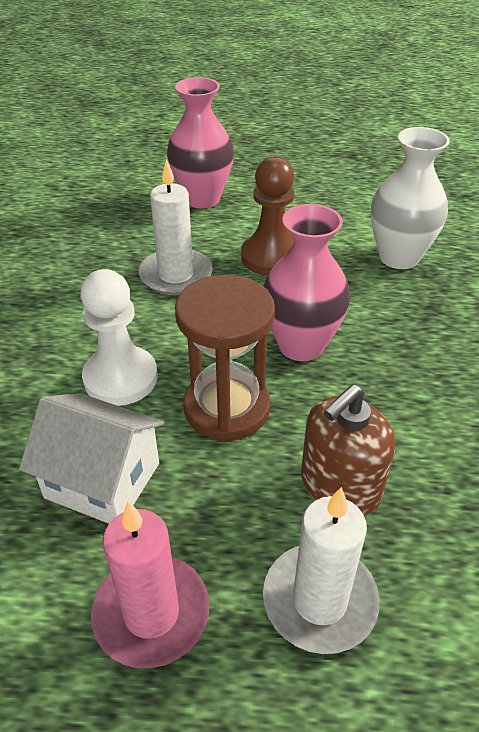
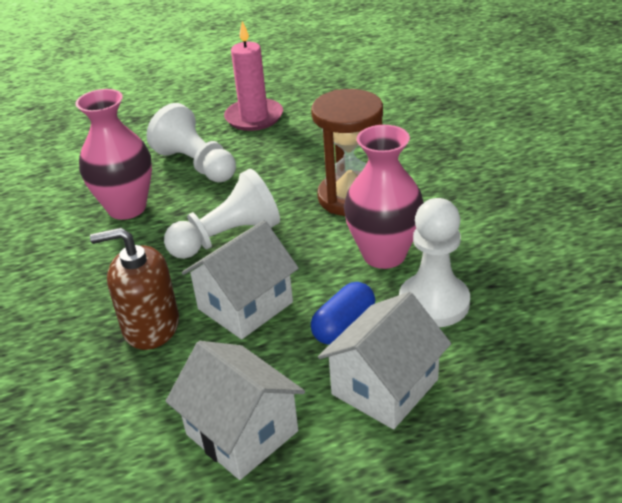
blue capsule: 0 -> 1
brown pawn: 1 -> 0
white candle: 2 -> 0
white house: 1 -> 3
white pawn: 1 -> 3
white vase: 1 -> 0

